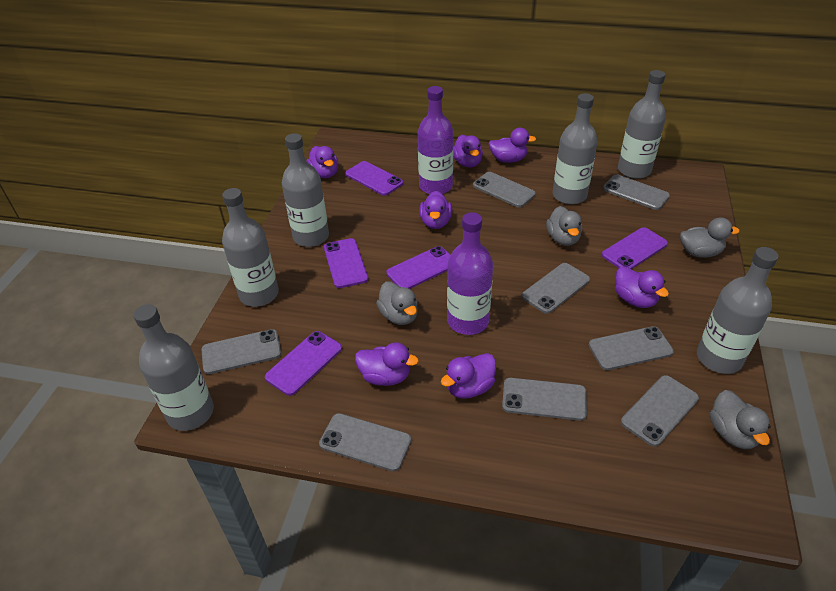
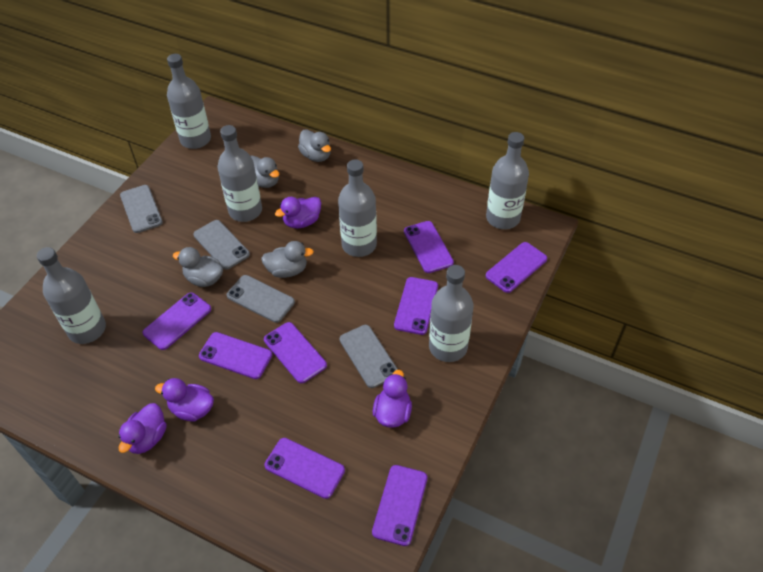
grey phone: 8 -> 4
purple bottle: 2 -> 0
purple duck: 7 -> 4
purple phone: 5 -> 8

